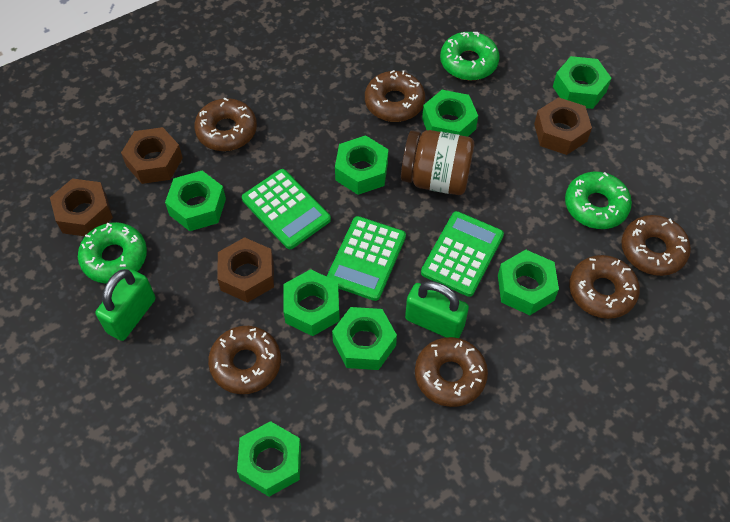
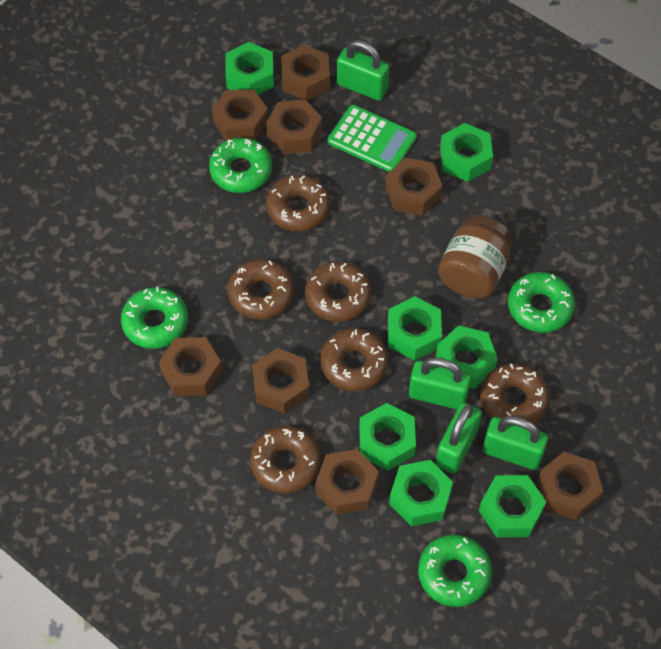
brown nut: 4 -> 8
green calculator: 3 -> 1
green donut: 3 -> 4
green nut: 8 -> 7
green padlock: 2 -> 4

